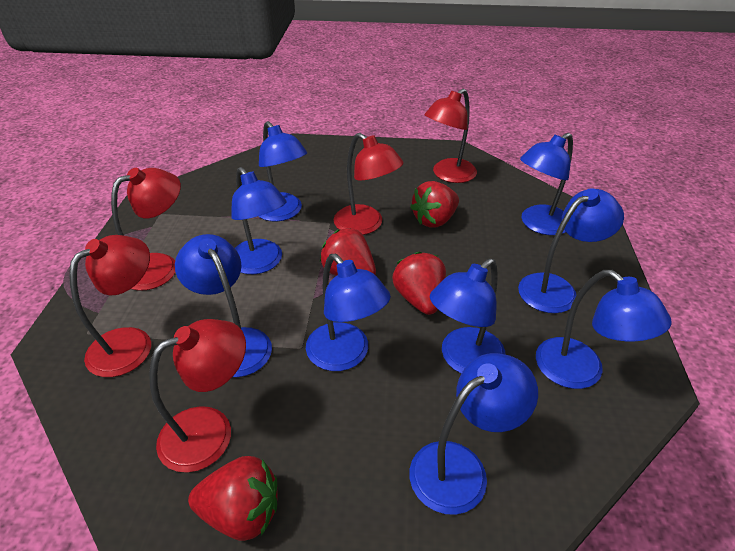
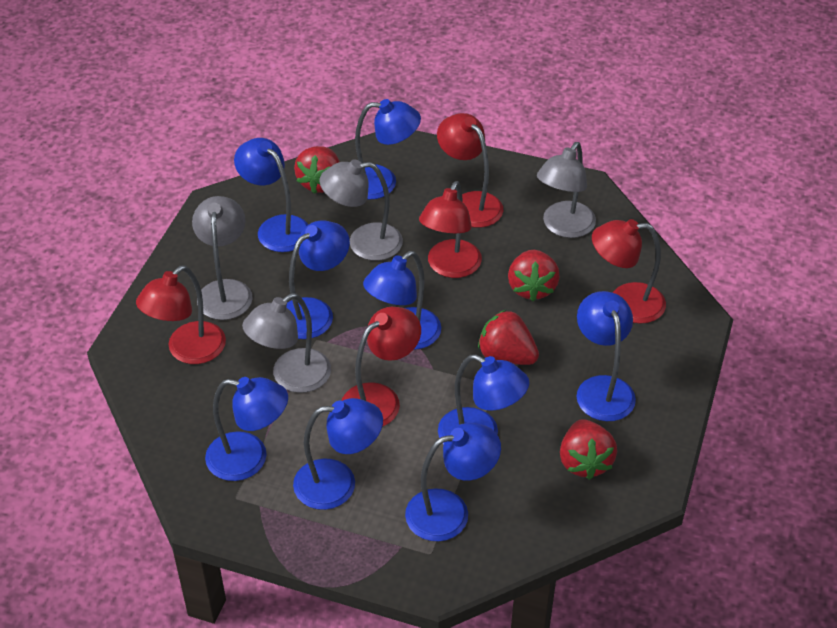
grey lamp: 0 -> 4

